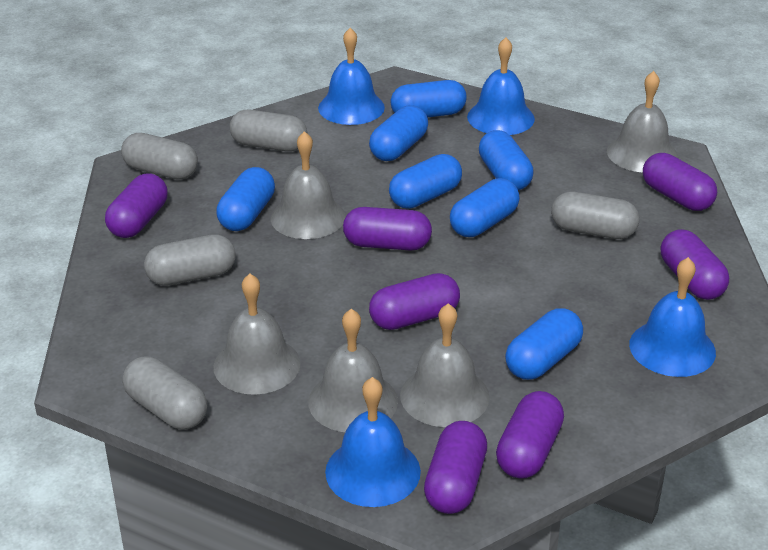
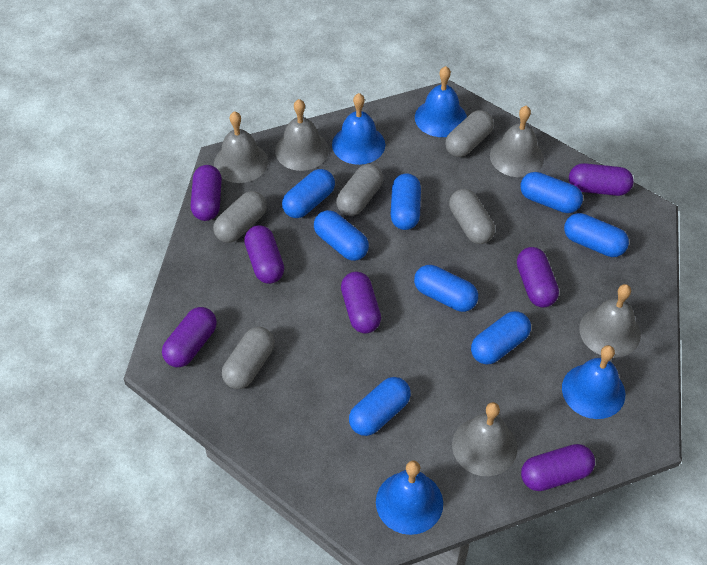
blue capsule: 7 -> 8

